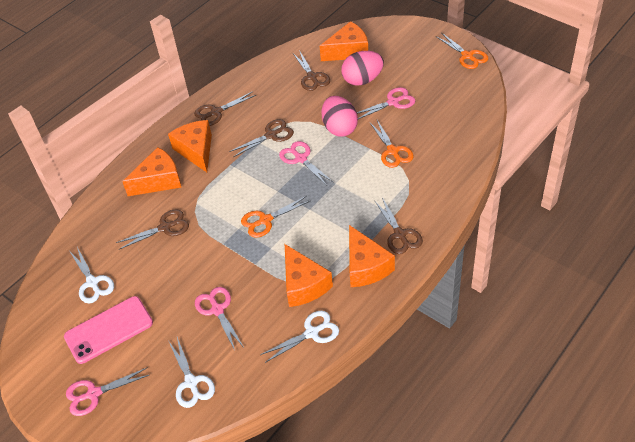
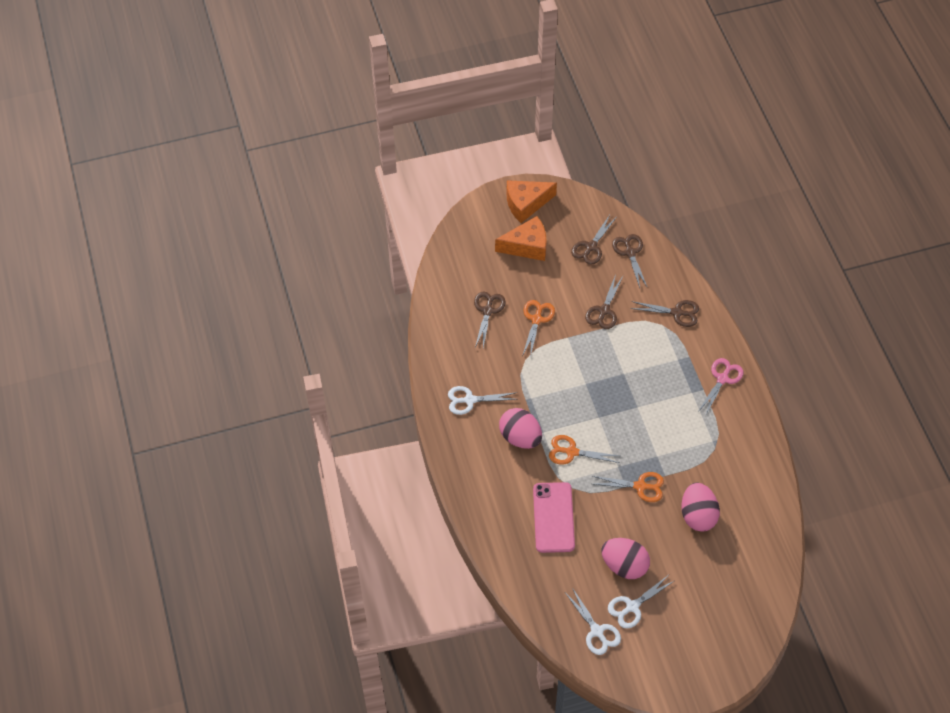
orange cheese: 5 -> 2
pink egg: 2 -> 3
pink scissors: 4 -> 1

